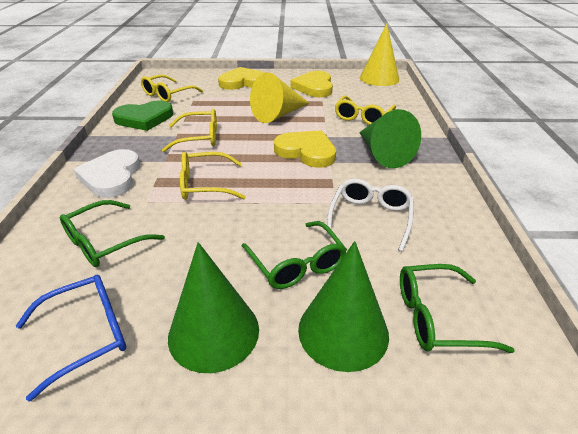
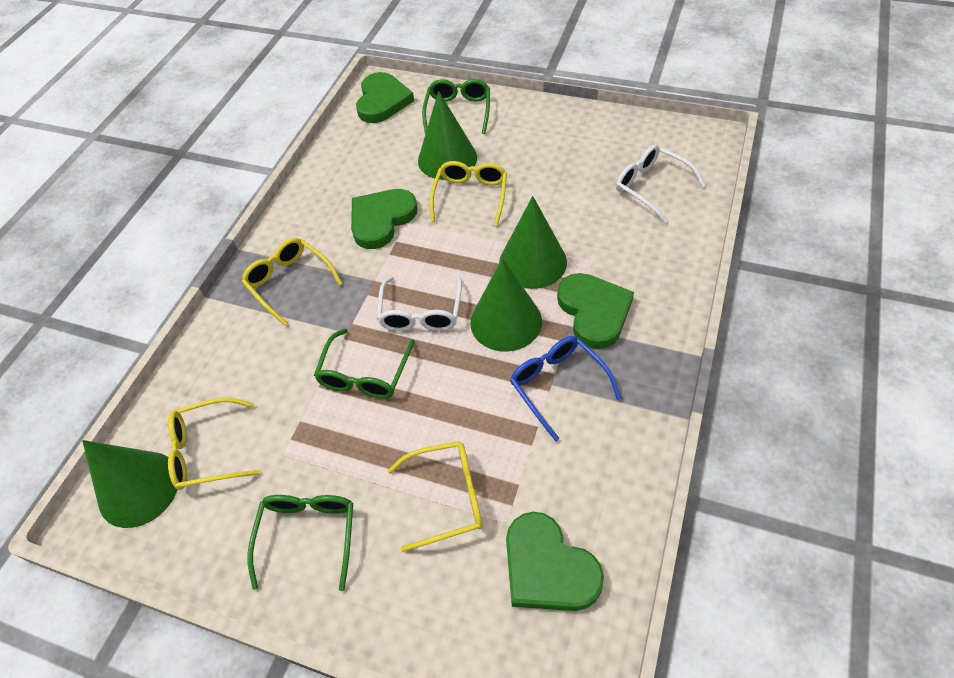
green cone: 3 -> 4
green heart: 1 -> 4
white glasses: 1 -> 2
white heart: 1 -> 0
yellow cone: 2 -> 0
yellow heart: 3 -> 0

